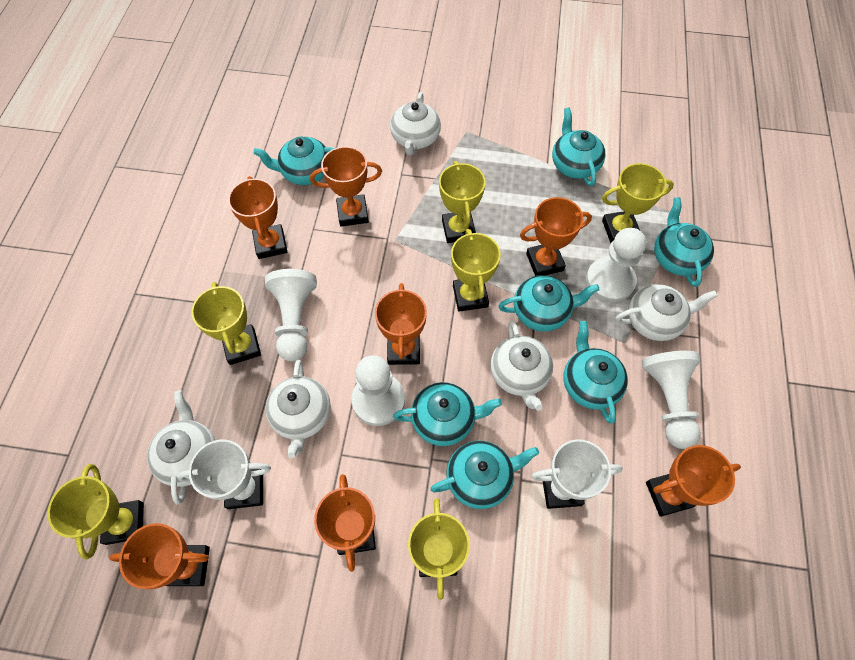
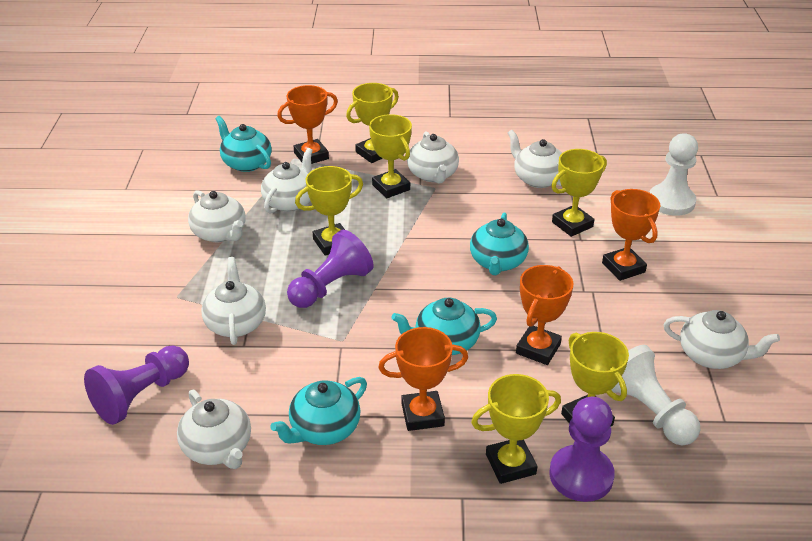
orange trophy: 7 -> 4
purple pawn: 0 -> 3
turquoise teapot: 7 -> 4
white pawn: 4 -> 2
white teapot: 5 -> 7
white trophy: 2 -> 0

